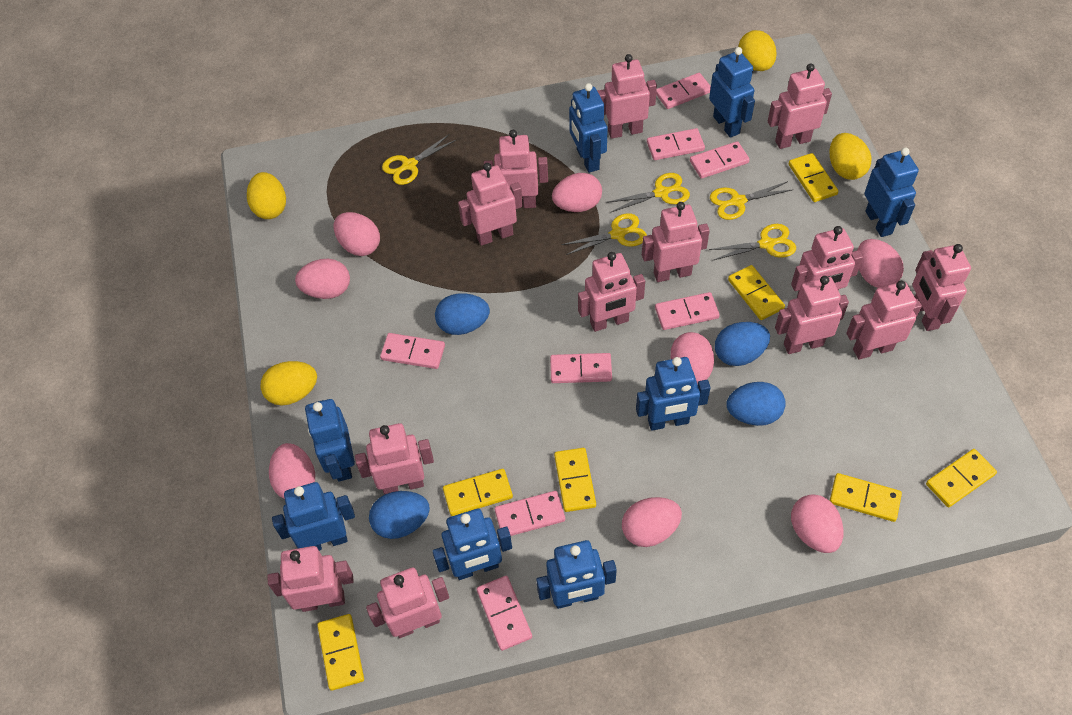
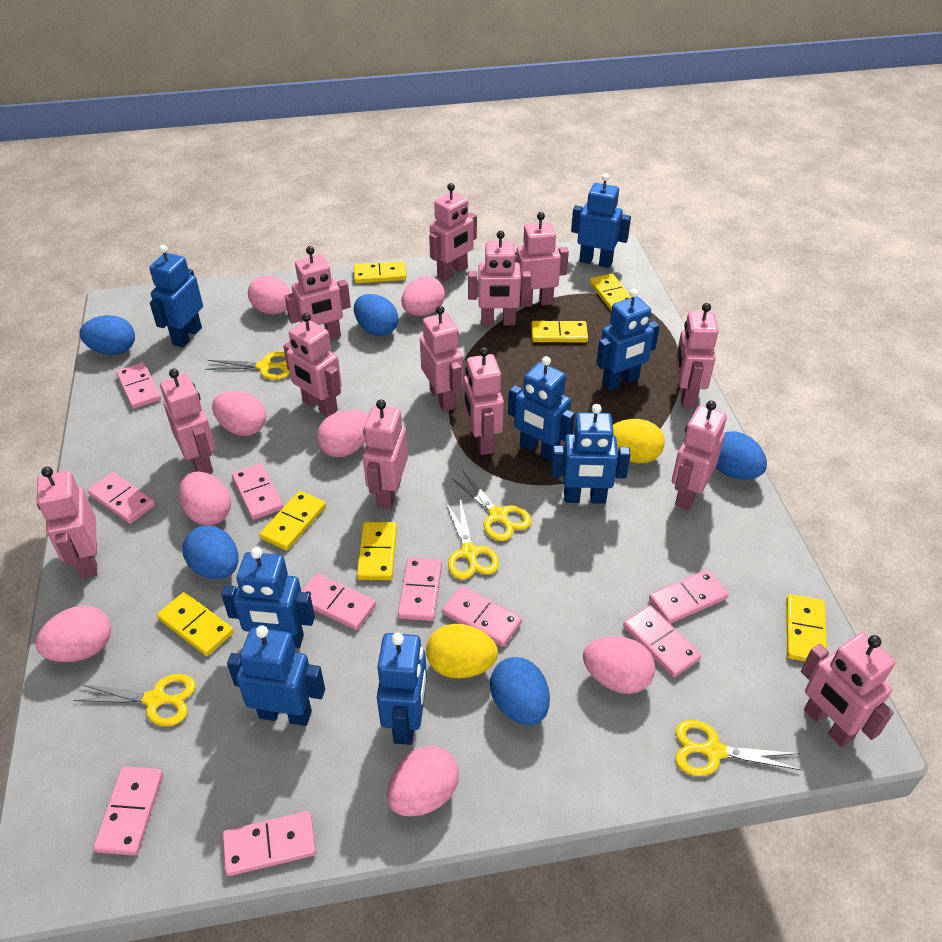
blue egg: 4 -> 5
pink domino: 8 -> 10
yellow egg: 4 -> 2

